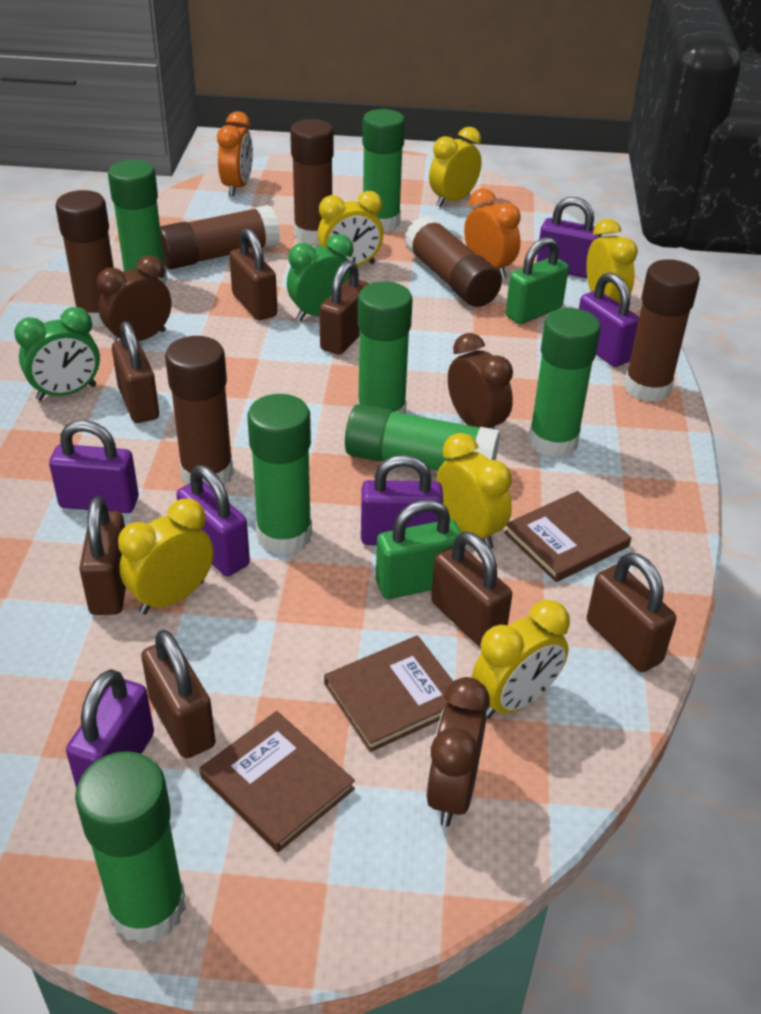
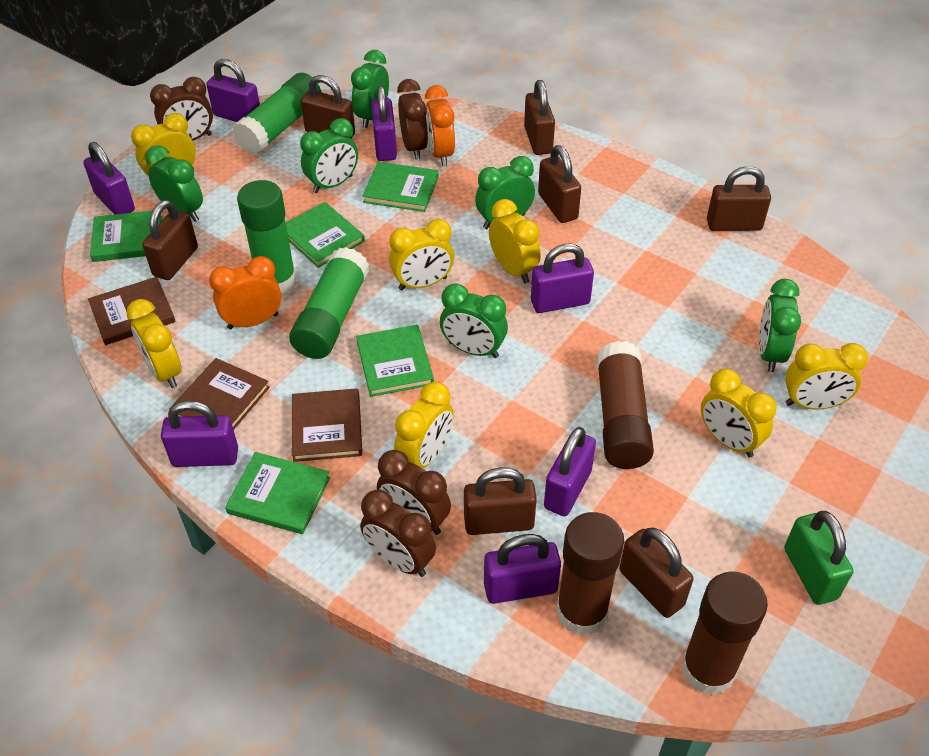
brown clock: 3 -> 4
brown glue stick: 6 -> 3
green book: 0 -> 5
green clock: 2 -> 6
green glue stick: 7 -> 3
green padlock: 2 -> 1
purple padlock: 6 -> 7
yellow clock: 6 -> 7

